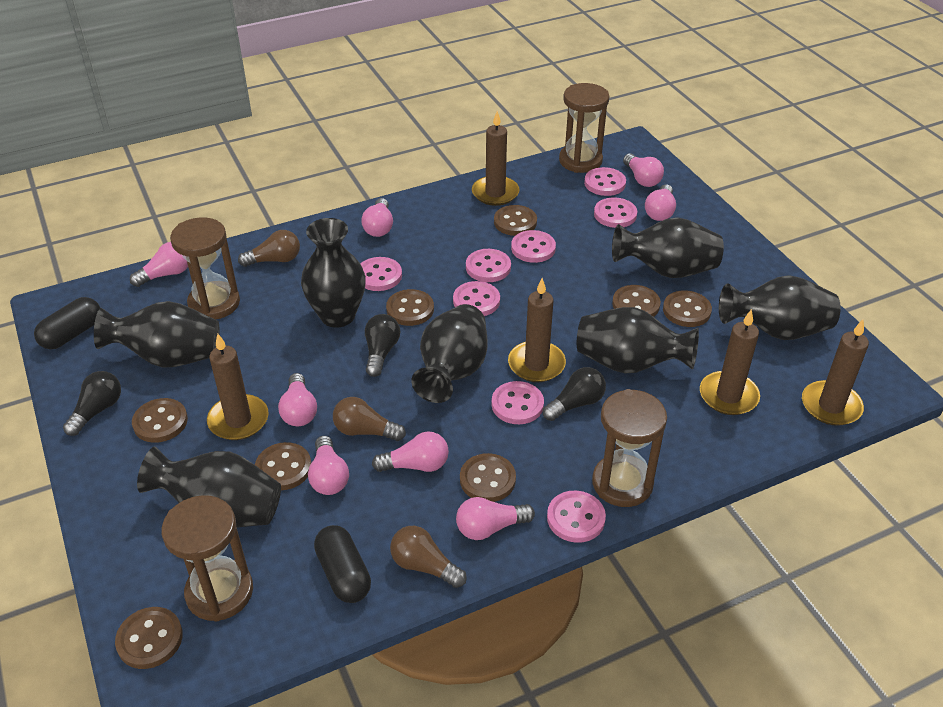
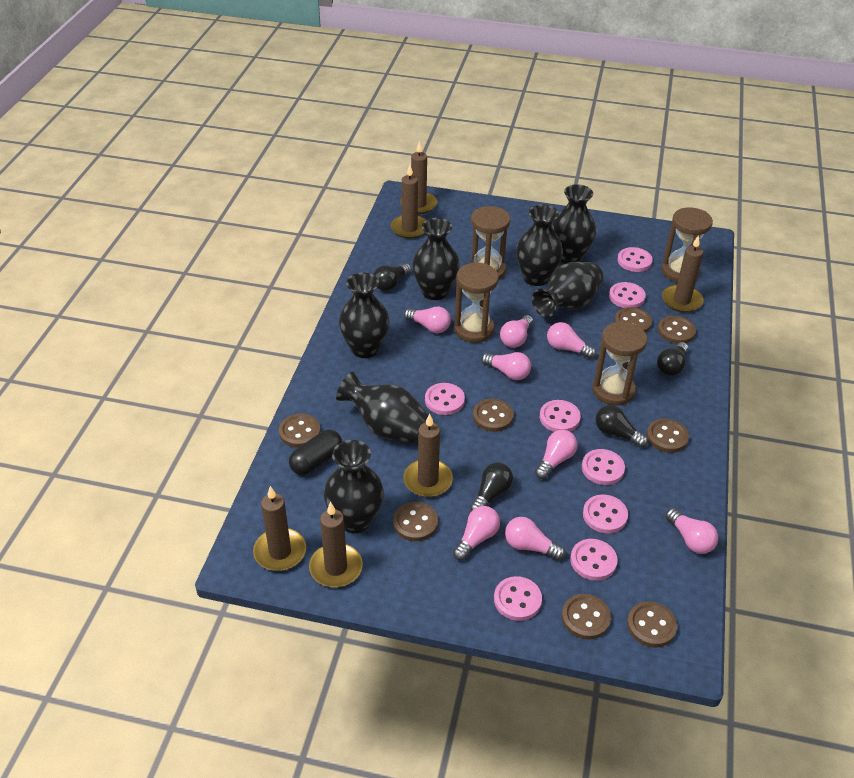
black capsule: 2 -> 1
black light bulb: 3 -> 4
brown candle: 5 -> 6
brown light bulb: 3 -> 0

